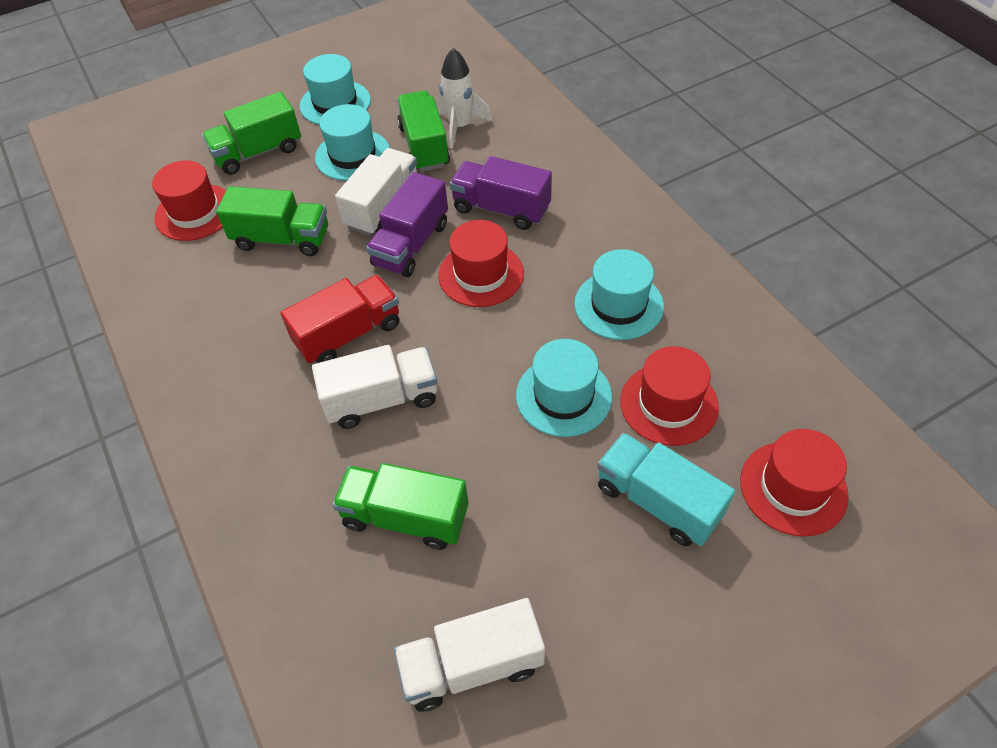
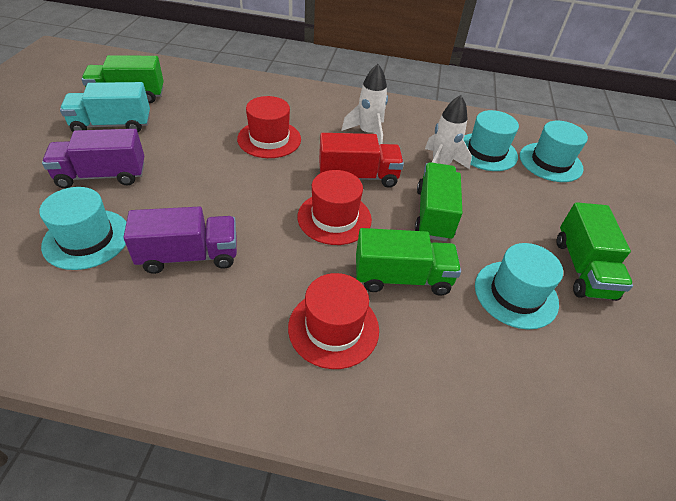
red hat: 4 -> 3
white rocket: 1 -> 2
white truck: 3 -> 0

